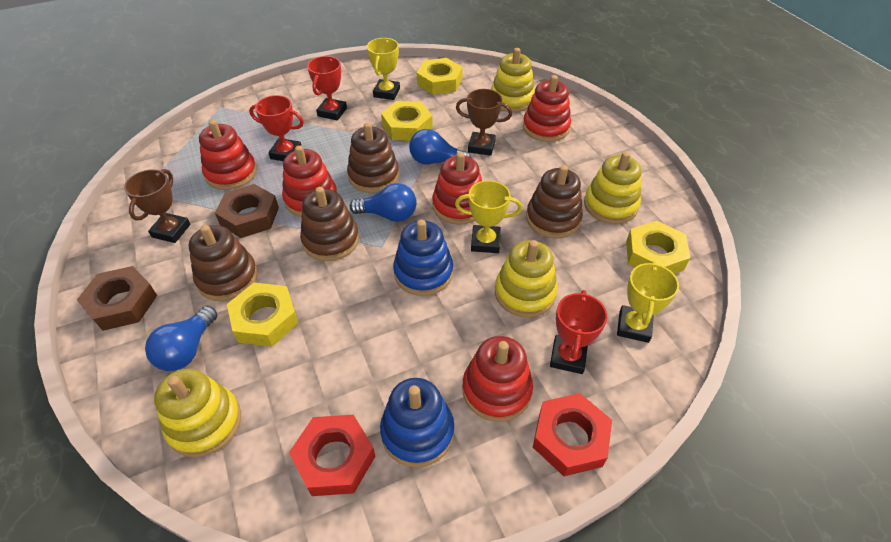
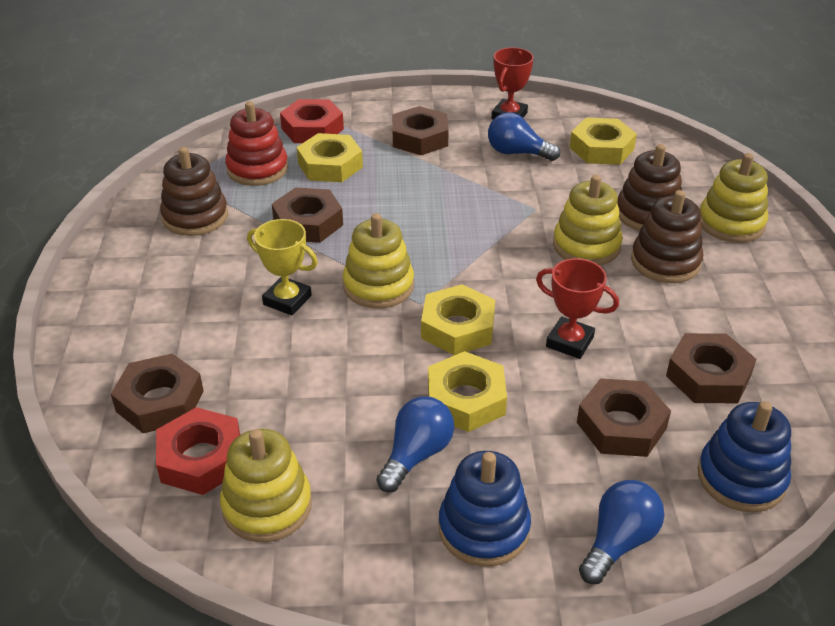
brown nut: 2 -> 5
brown stacking toy: 4 -> 3
brown trophy: 2 -> 0
red stacking toy: 5 -> 1
red trophy: 3 -> 2
yellow trophy: 3 -> 1

